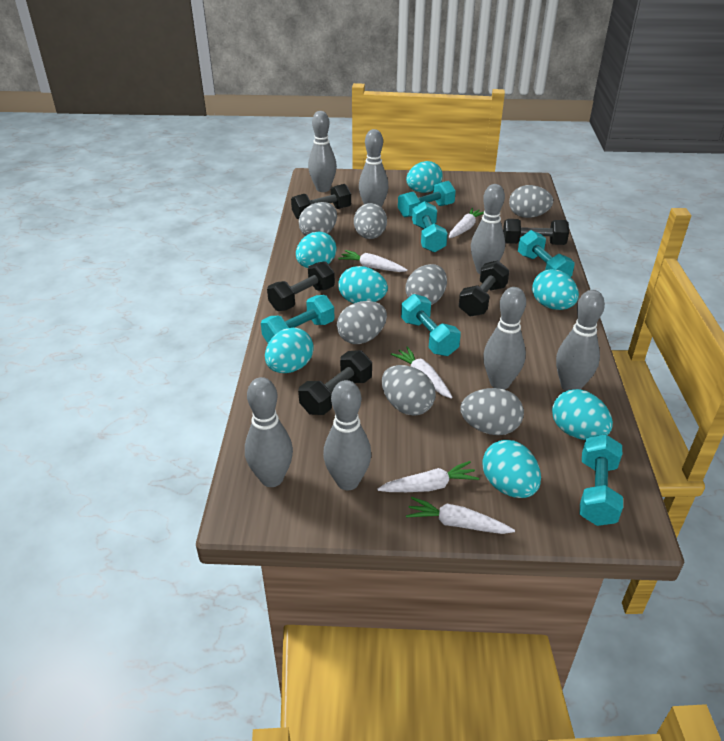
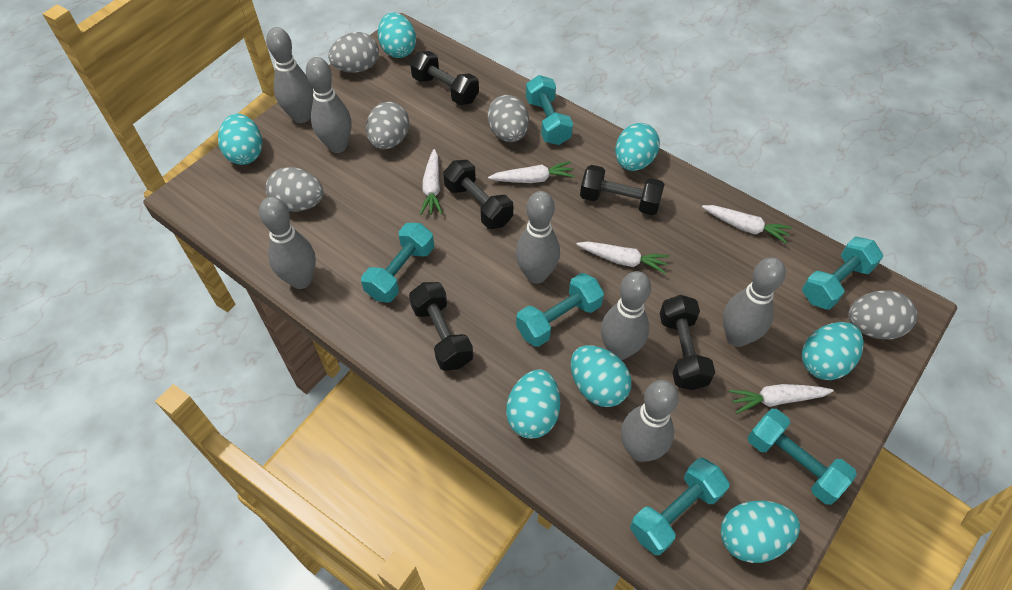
grey egg: 7 -> 5

